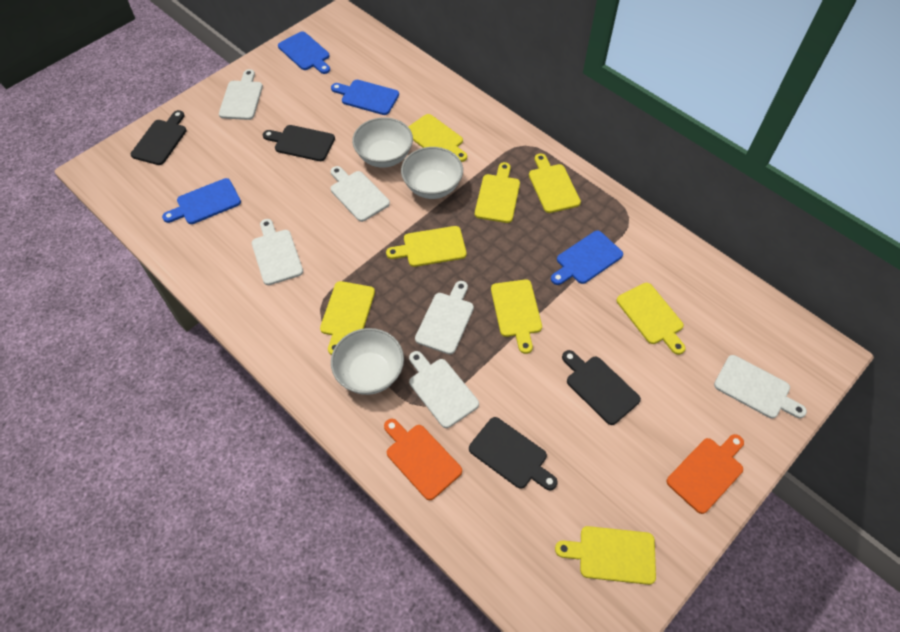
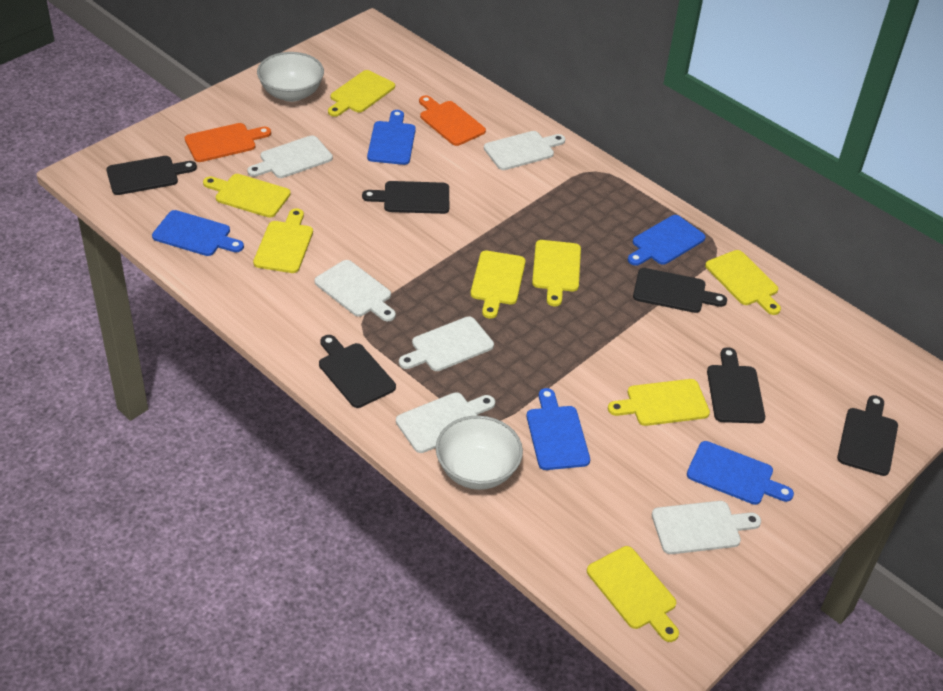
black cutting board: 4 -> 6
blue cutting board: 4 -> 5
white bowl: 3 -> 2

